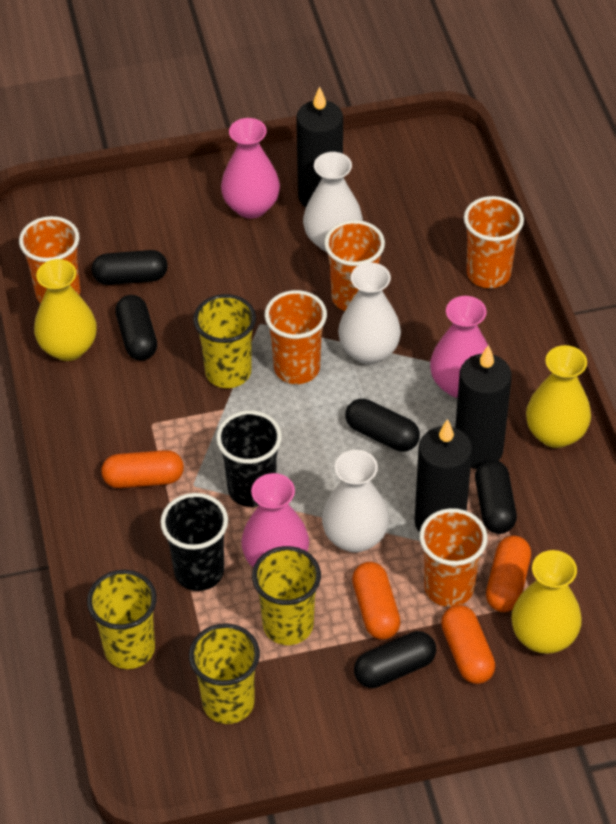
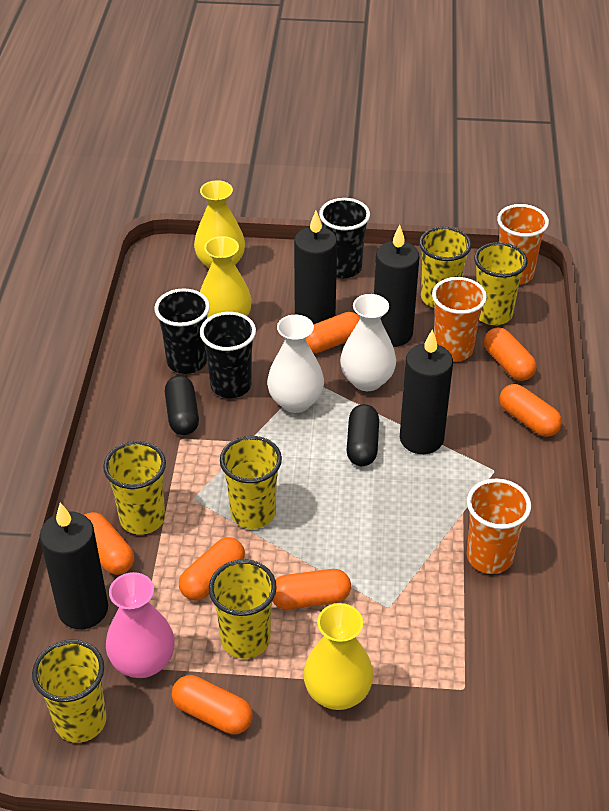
black candle: 3 -> 4
black capsule: 5 -> 2
black cup: 2 -> 3
orange capsule: 4 -> 7
orange cup: 5 -> 3
pink vase: 3 -> 1
white vase: 3 -> 2
yellow cup: 4 -> 6

